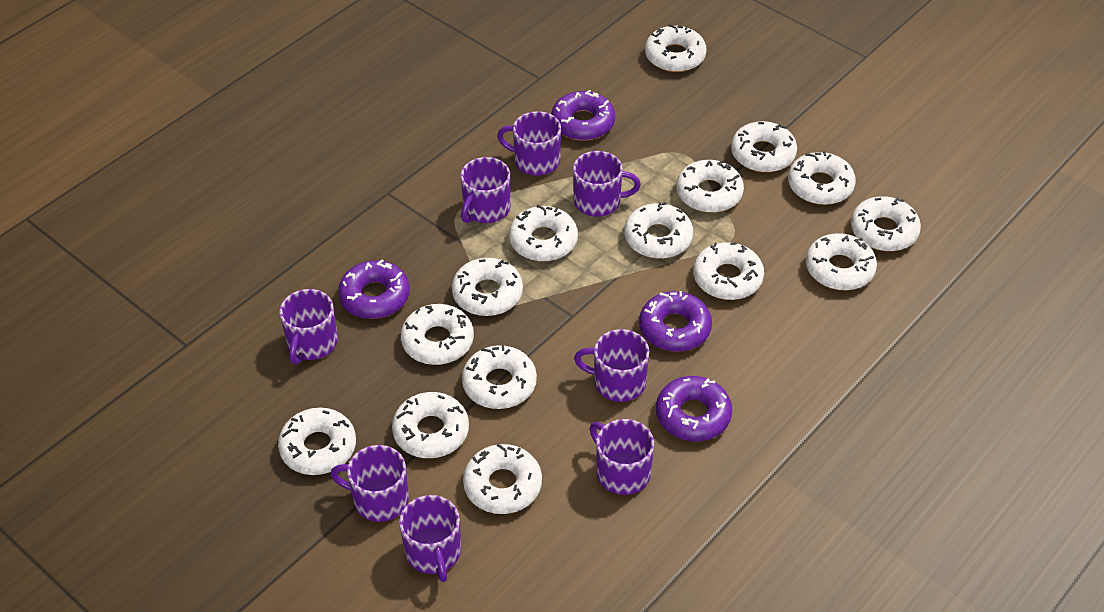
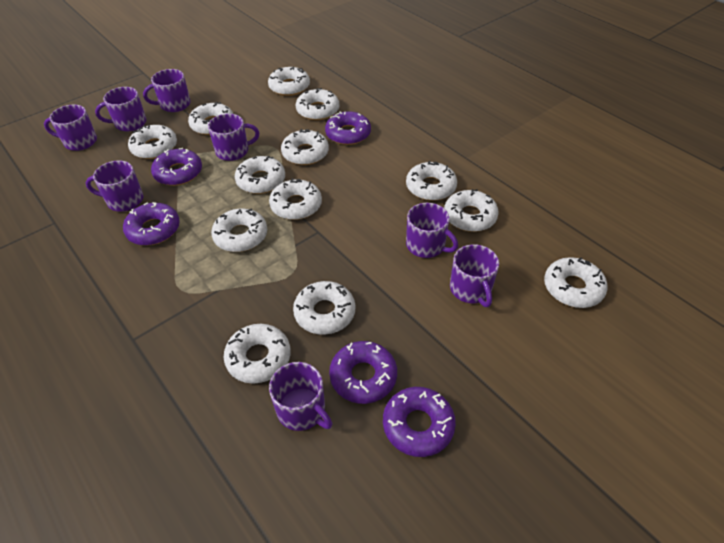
purple donut: 4 -> 5
white donut: 15 -> 13

